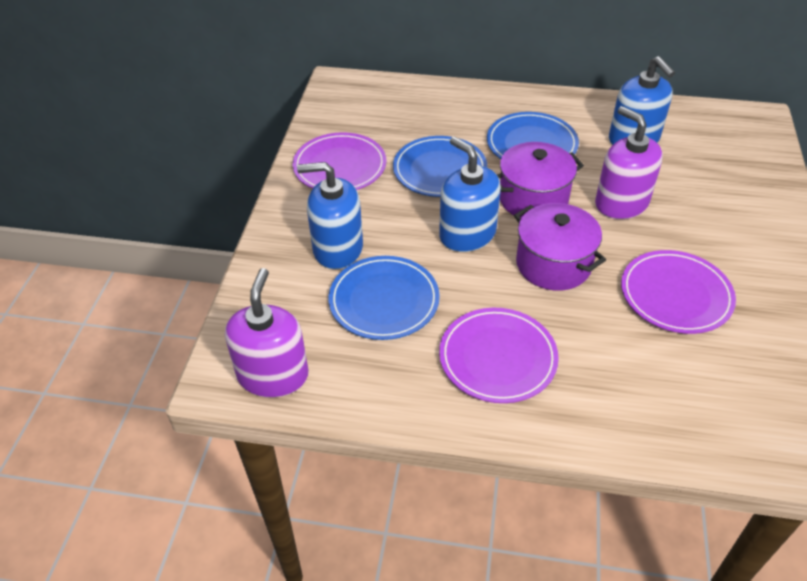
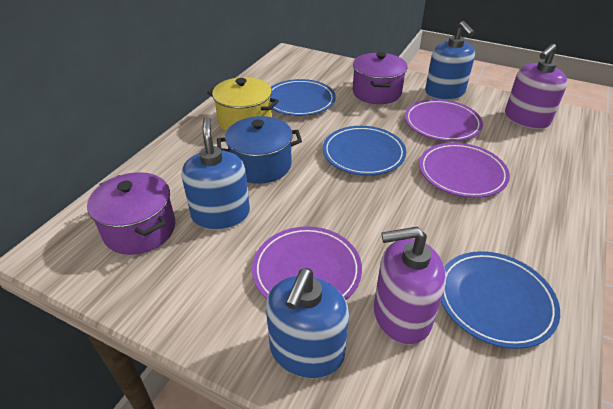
blue pot: 0 -> 1
yellow pot: 0 -> 1

